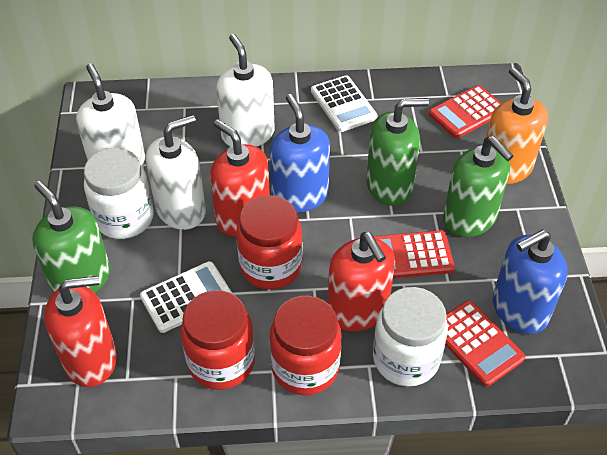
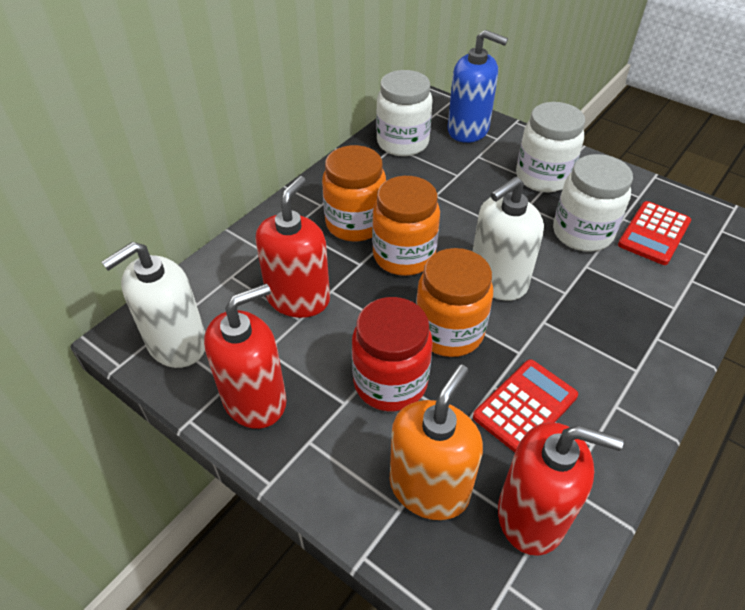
blue soap dispenser: 2 -> 1
green soap dispenser: 3 -> 0
orange jar: 0 -> 3
red calculator: 3 -> 2
red jar: 3 -> 1
white calculator: 2 -> 0
white jar: 2 -> 3
white soap dispenser: 3 -> 2

